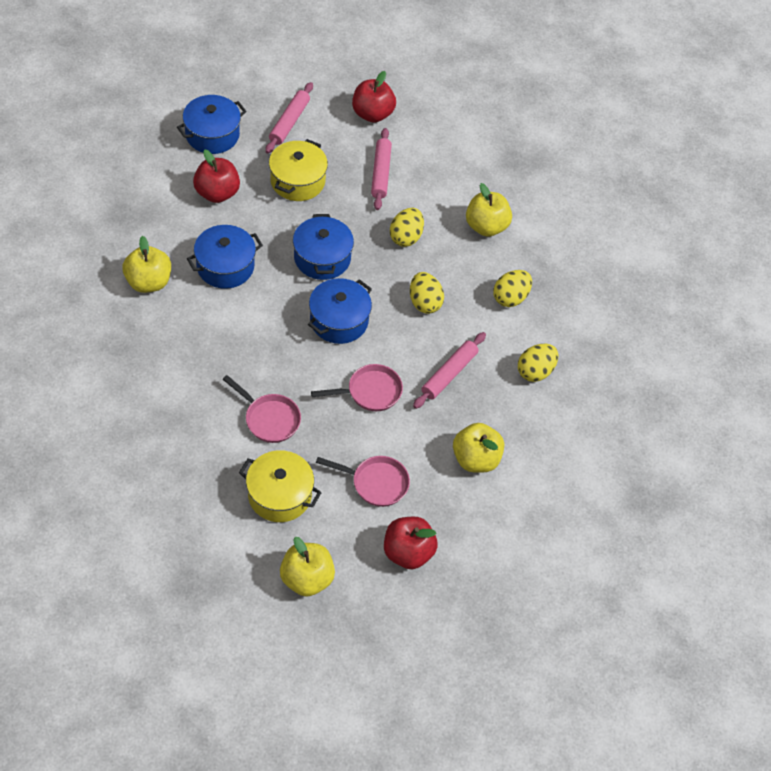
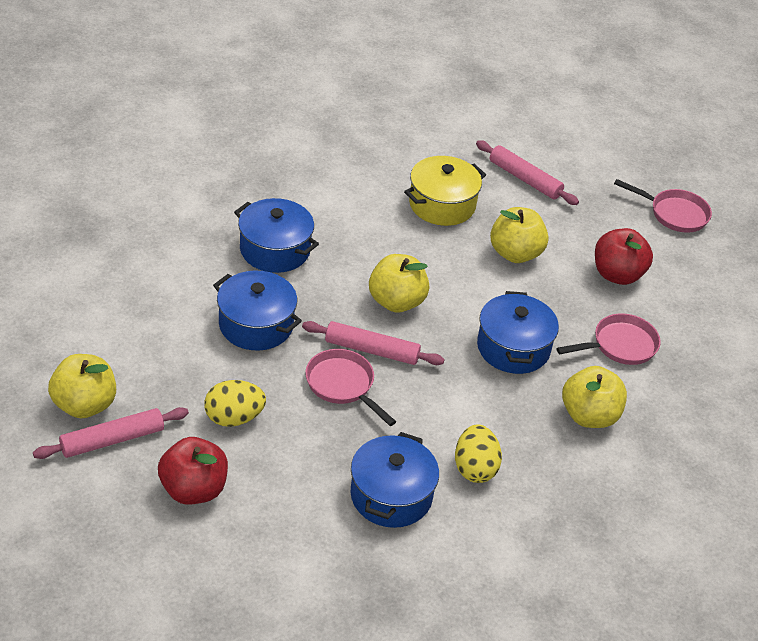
red apple: 3 -> 2
yellow egg: 4 -> 2
yellow pot: 2 -> 1

